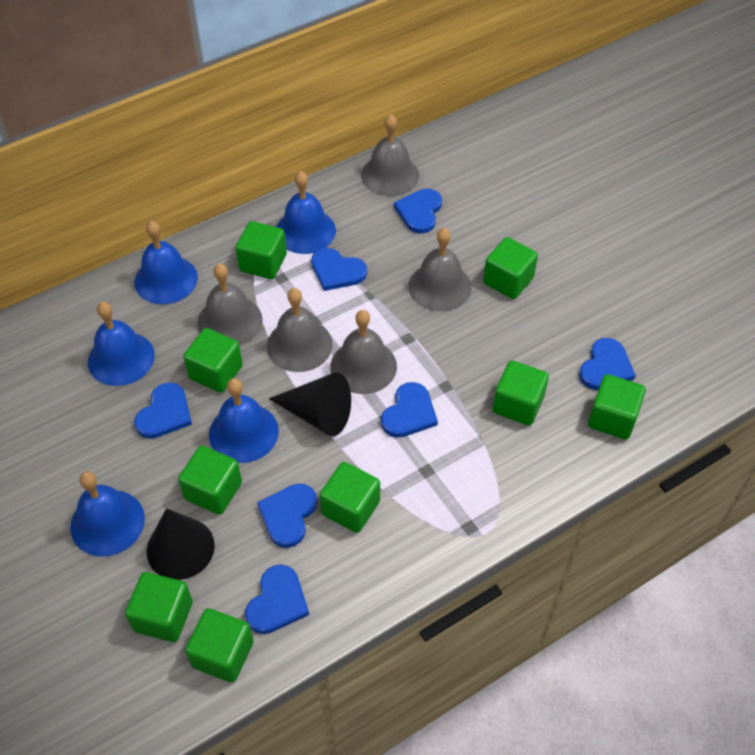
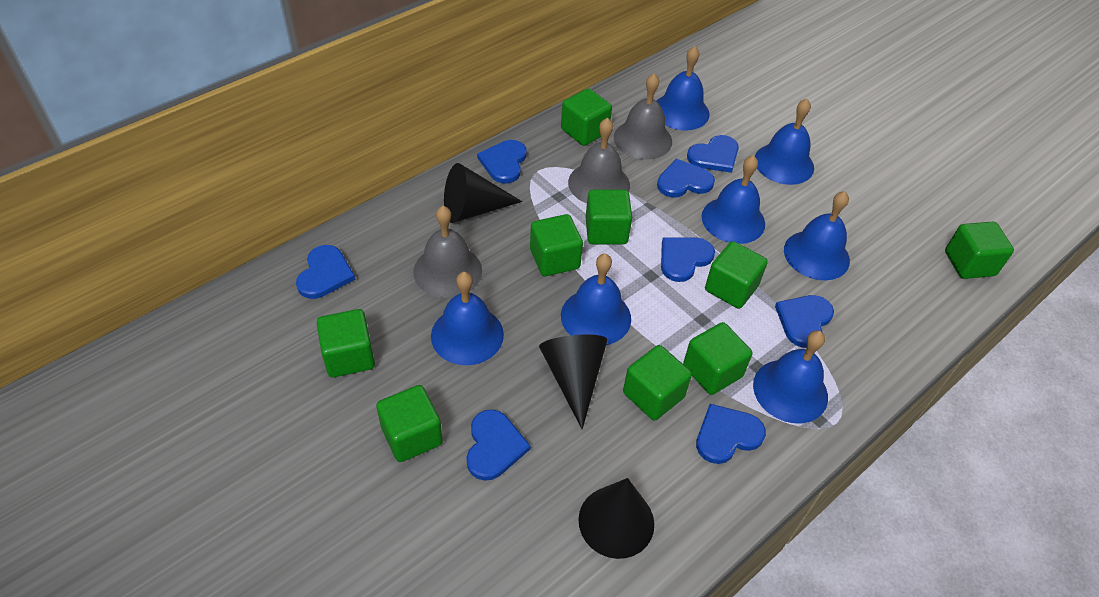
black cone: 2 -> 3
blue bell: 5 -> 7
blue heart: 7 -> 8
grey bell: 5 -> 3

